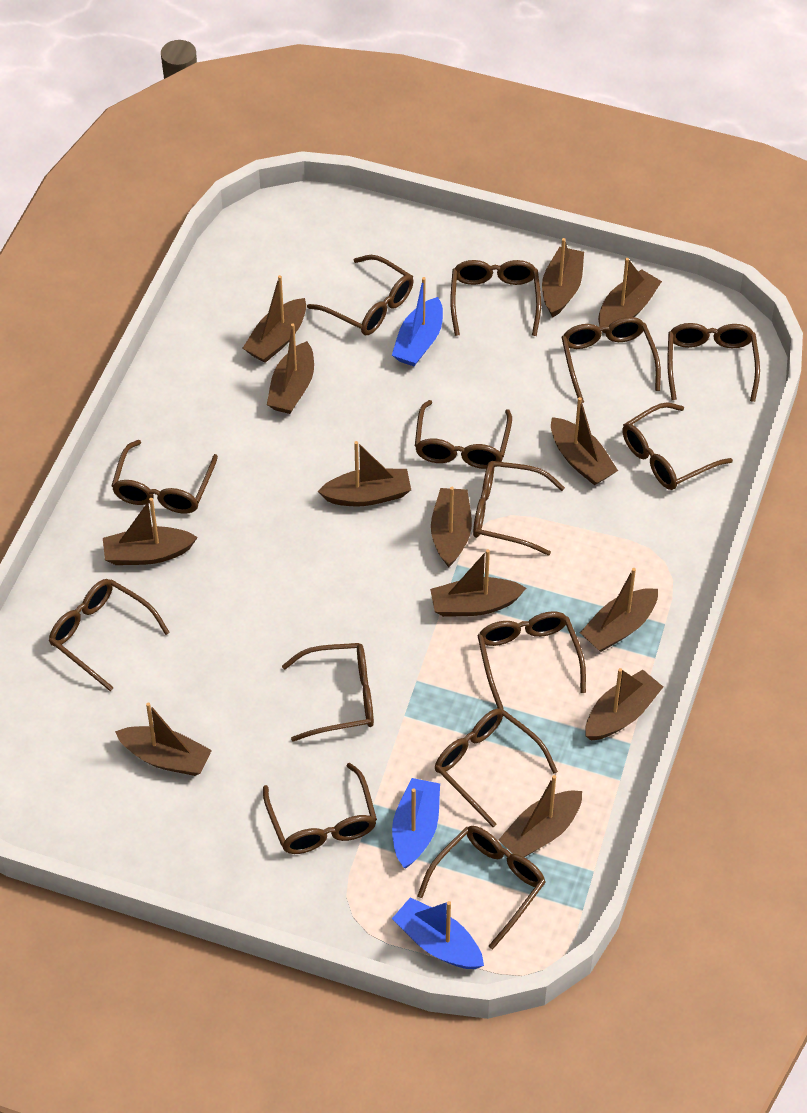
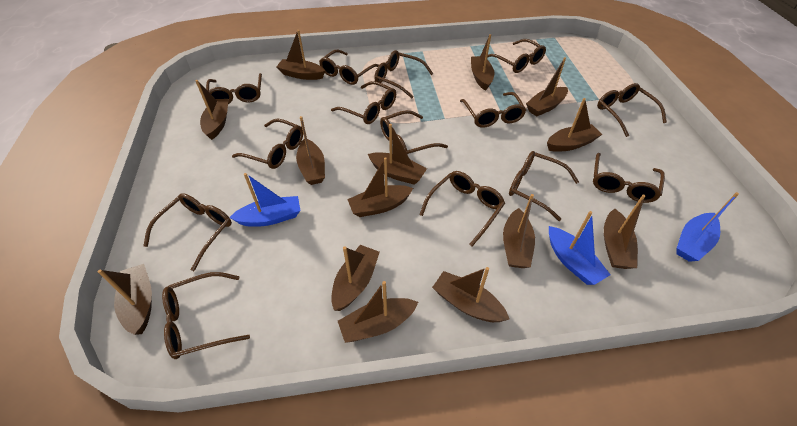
brown boat: 13 -> 14

